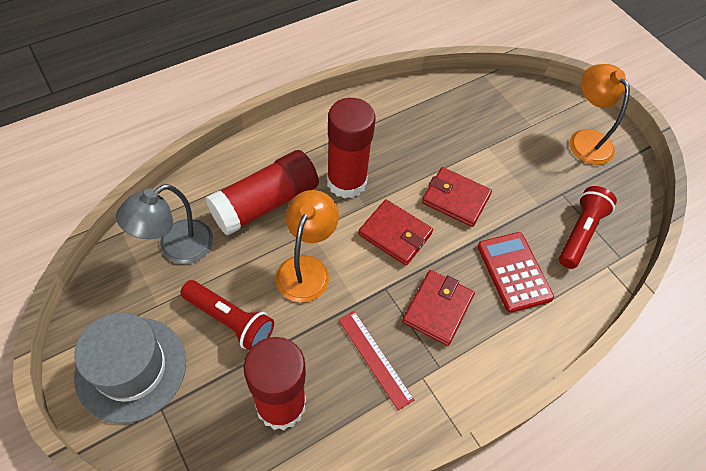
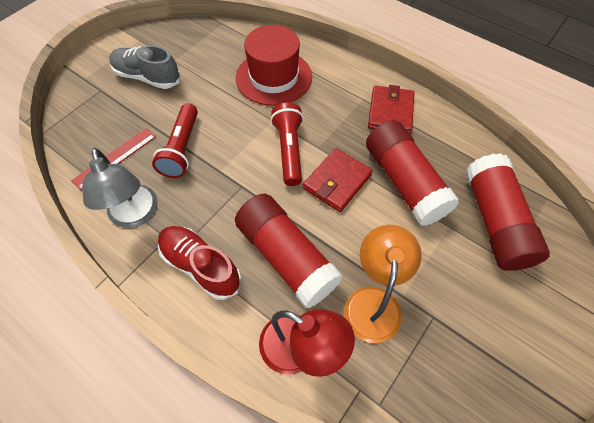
grey hat: 1 -> 0
grey shoe: 0 -> 1
orange lamp: 2 -> 1
red calculator: 1 -> 0
red hat: 0 -> 1
red lamp: 0 -> 1
red shoe: 0 -> 1
red wallet: 3 -> 2

